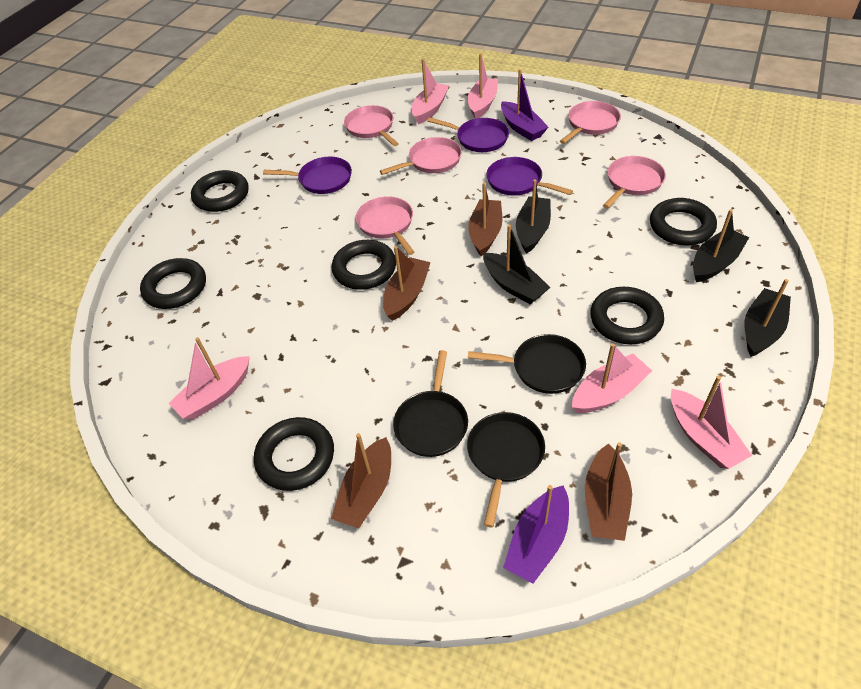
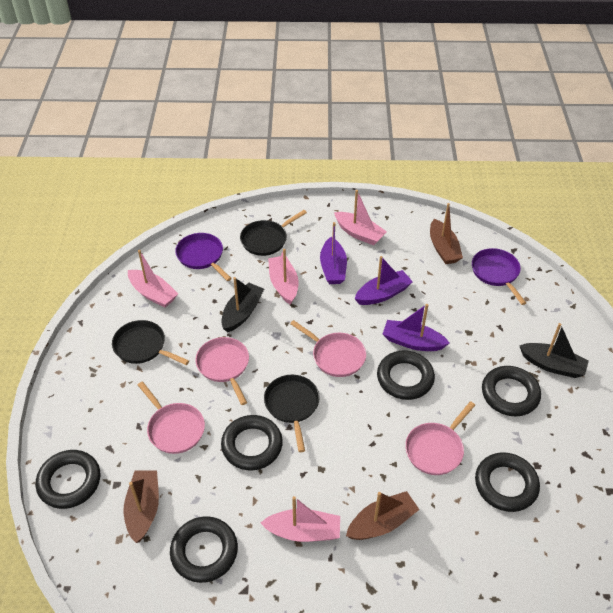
black boat: 4 -> 2
brown boat: 4 -> 3
pink boat: 5 -> 4
pink pan: 5 -> 4
purple boat: 2 -> 3
purple pan: 3 -> 2

